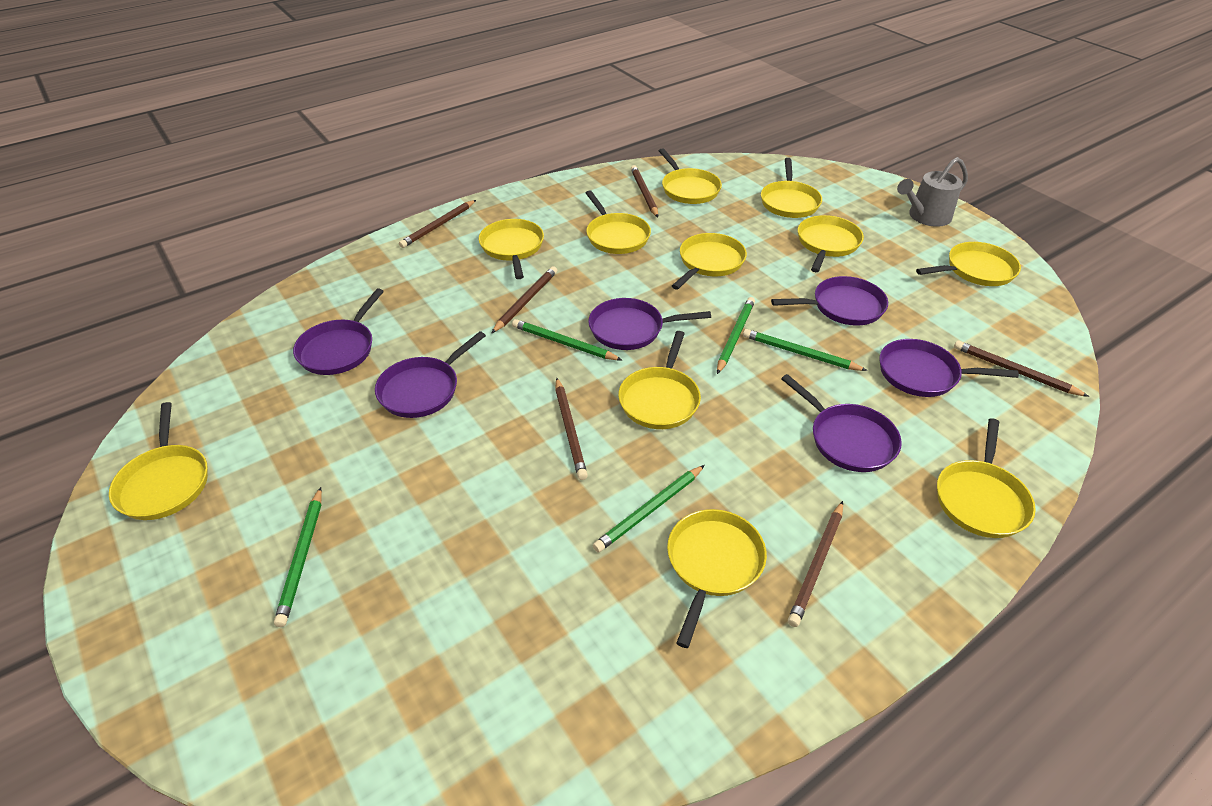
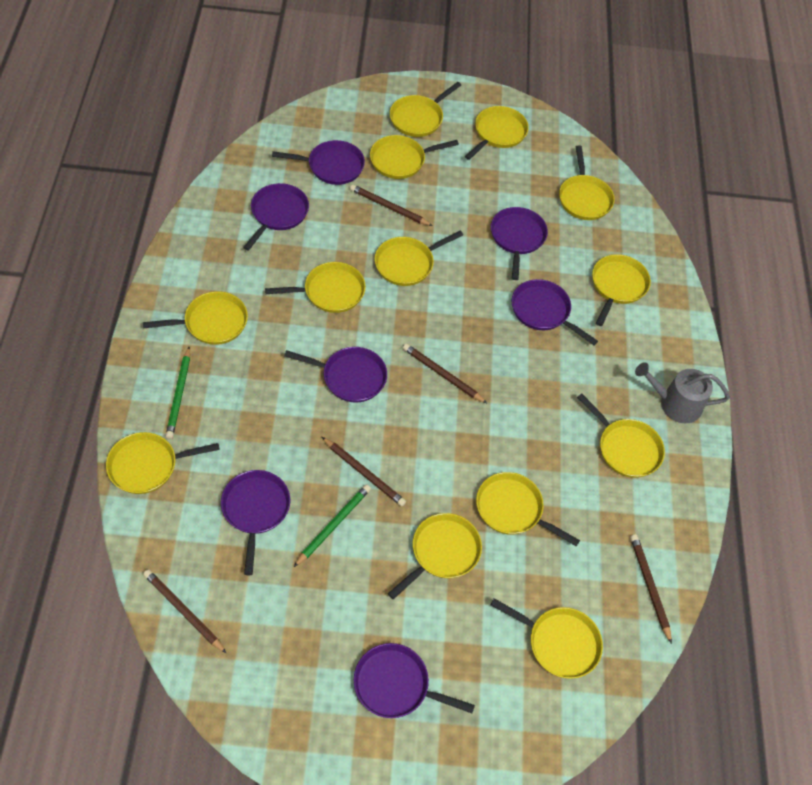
brown pencil: 6 -> 5
green pencil: 5 -> 2
purple pan: 6 -> 7
yellow pan: 11 -> 13

